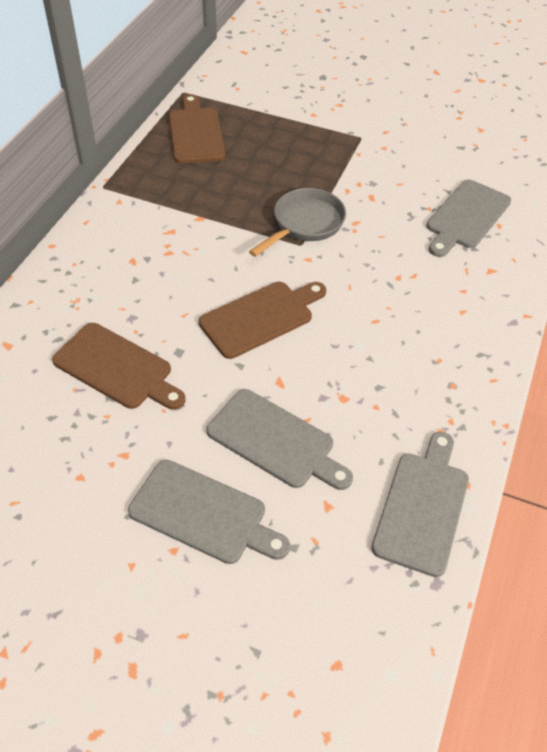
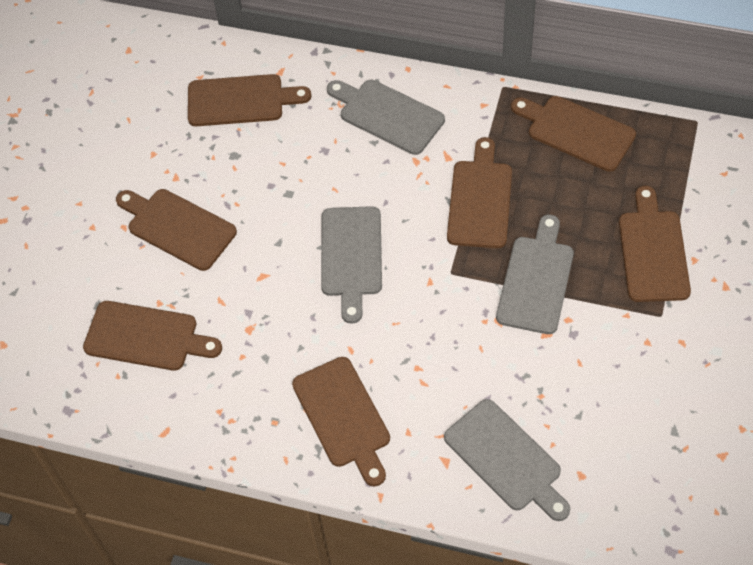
brown cutting board: 3 -> 7
grey pan: 1 -> 0

